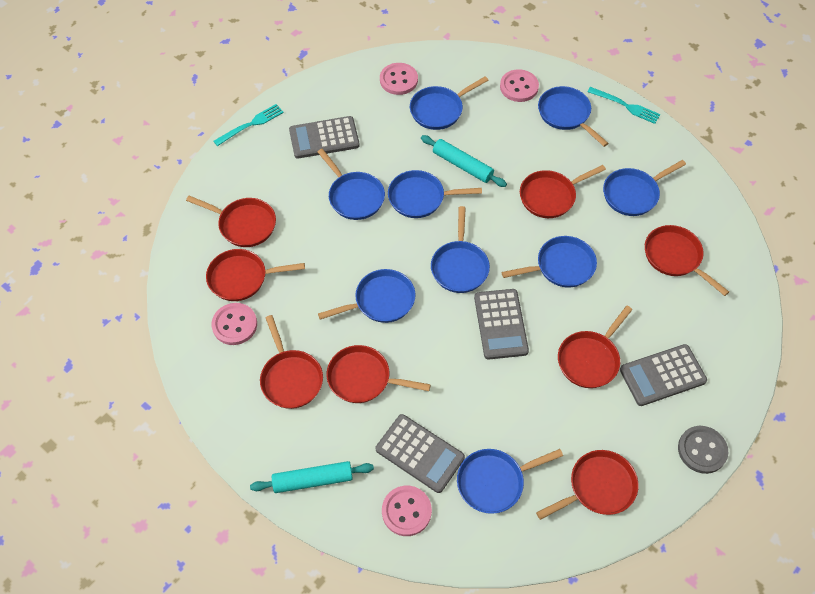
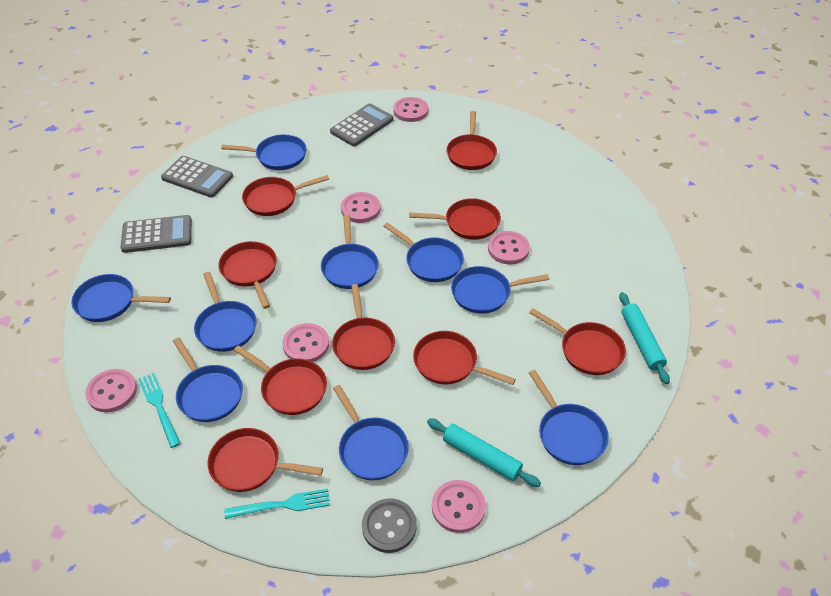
grey calculator: 4 -> 3
pink button: 4 -> 6
red pan: 8 -> 9

